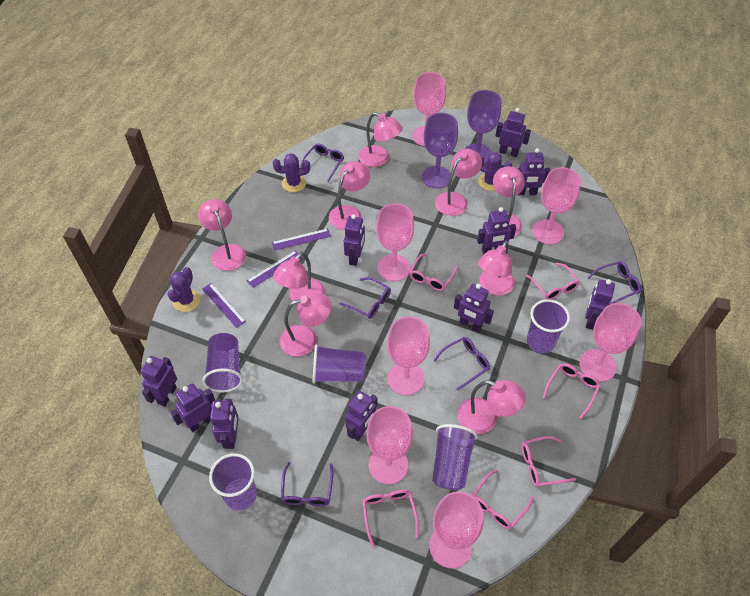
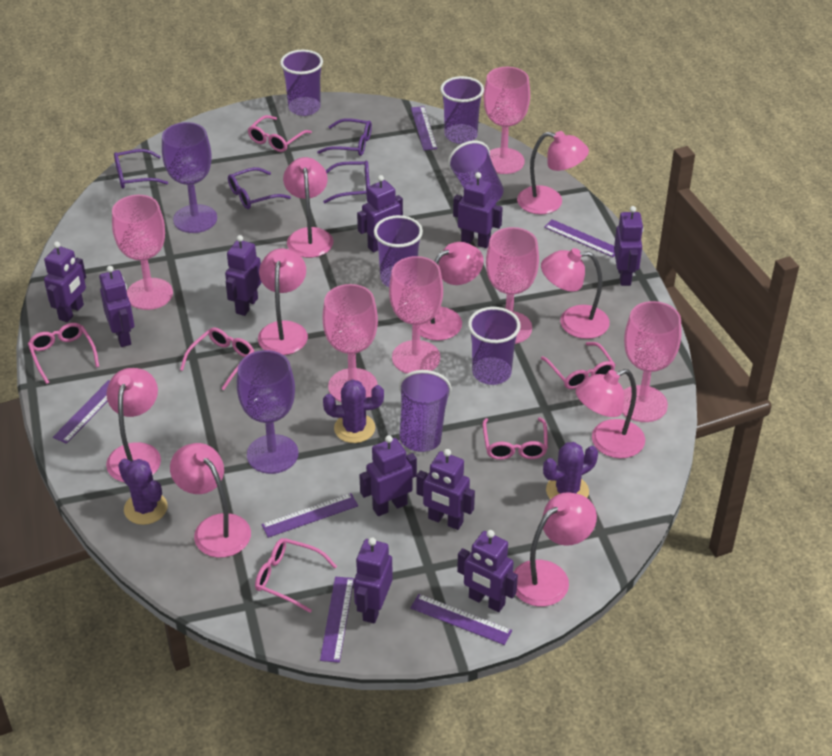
pink goblet: 7 -> 6
purple cup: 5 -> 6
purple glasses: 5 -> 4
purple ruler: 3 -> 6

